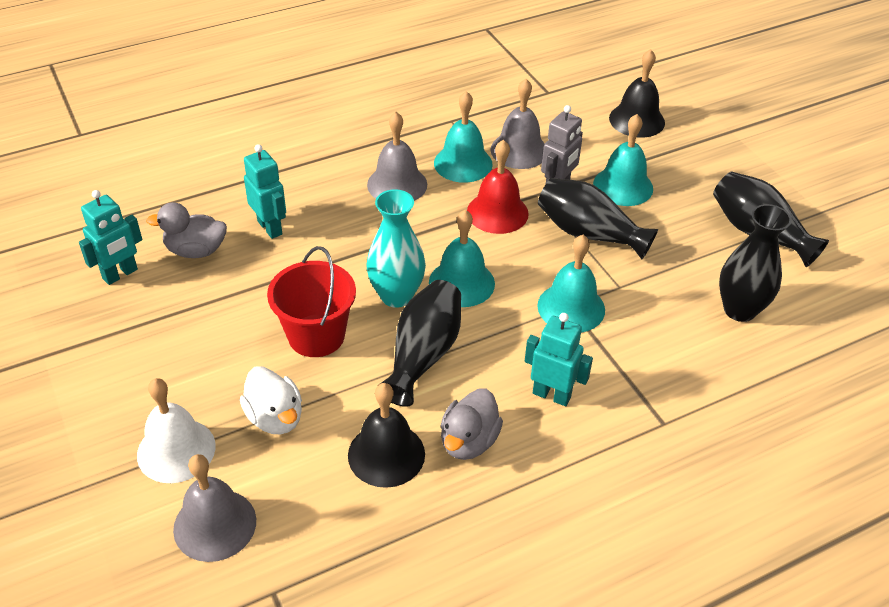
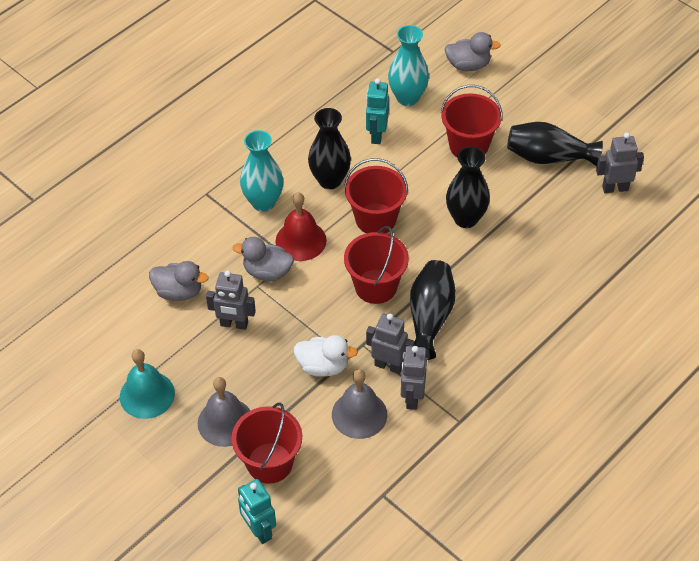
black bell: 2 -> 0
grey bell: 3 -> 2
grey duck: 2 -> 3
grey robot: 1 -> 4
red bucket: 1 -> 4
turquoise bell: 4 -> 1
turquoise robot: 3 -> 2
turquoise vase: 1 -> 2
white bell: 1 -> 0

